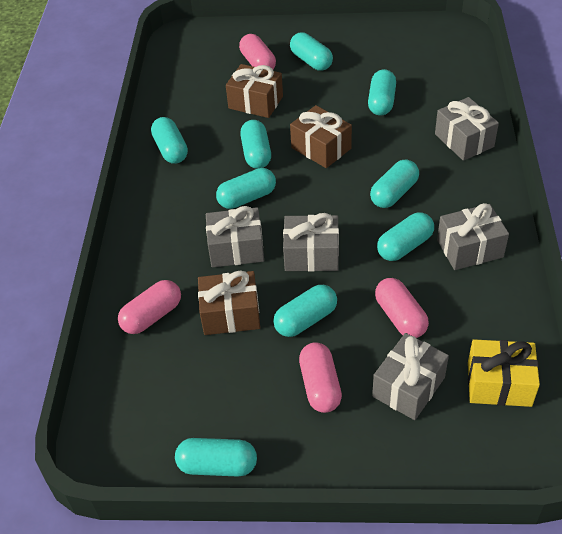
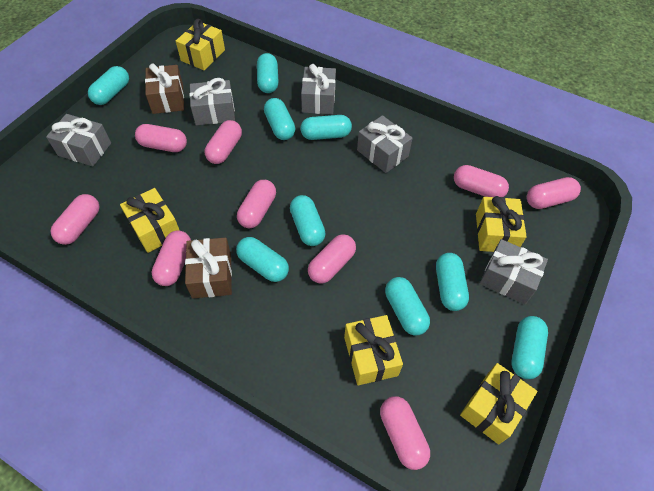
brown gift: 3 -> 2
pink capsule: 4 -> 9
yellow gift: 1 -> 5

